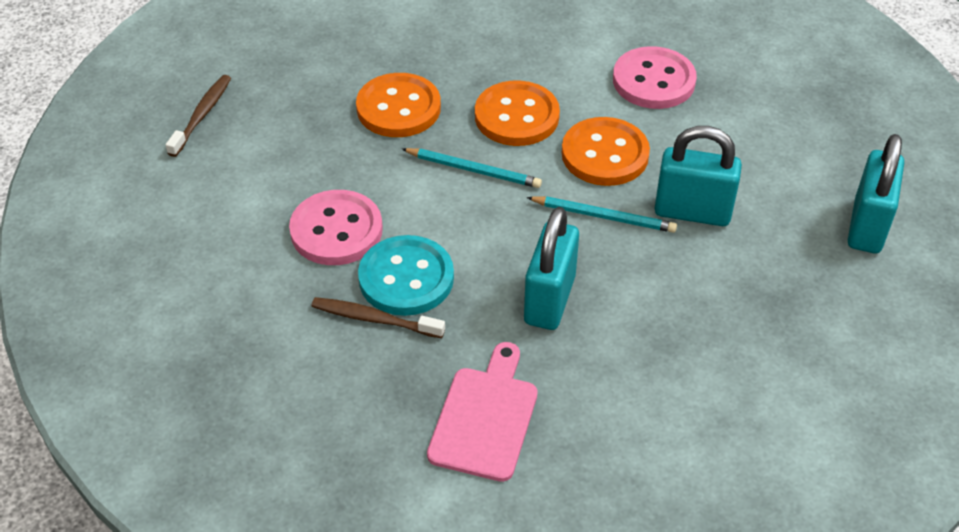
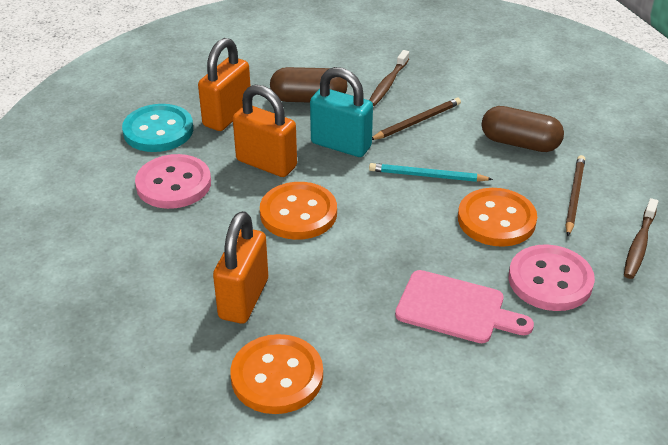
brown capsule: 0 -> 2
brown pencil: 0 -> 2
orange padlock: 0 -> 3
turquoise padlock: 3 -> 1
turquoise pencil: 2 -> 1

